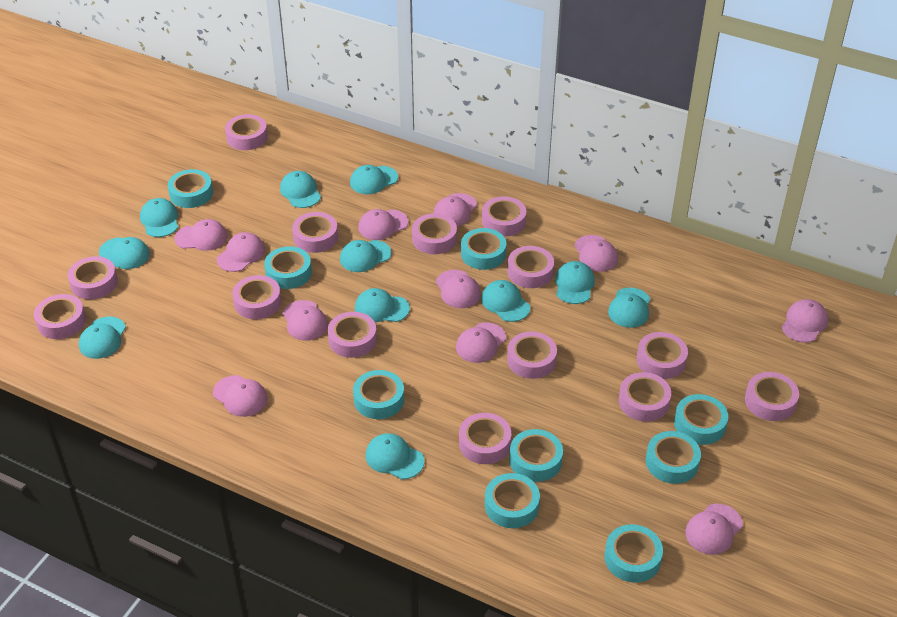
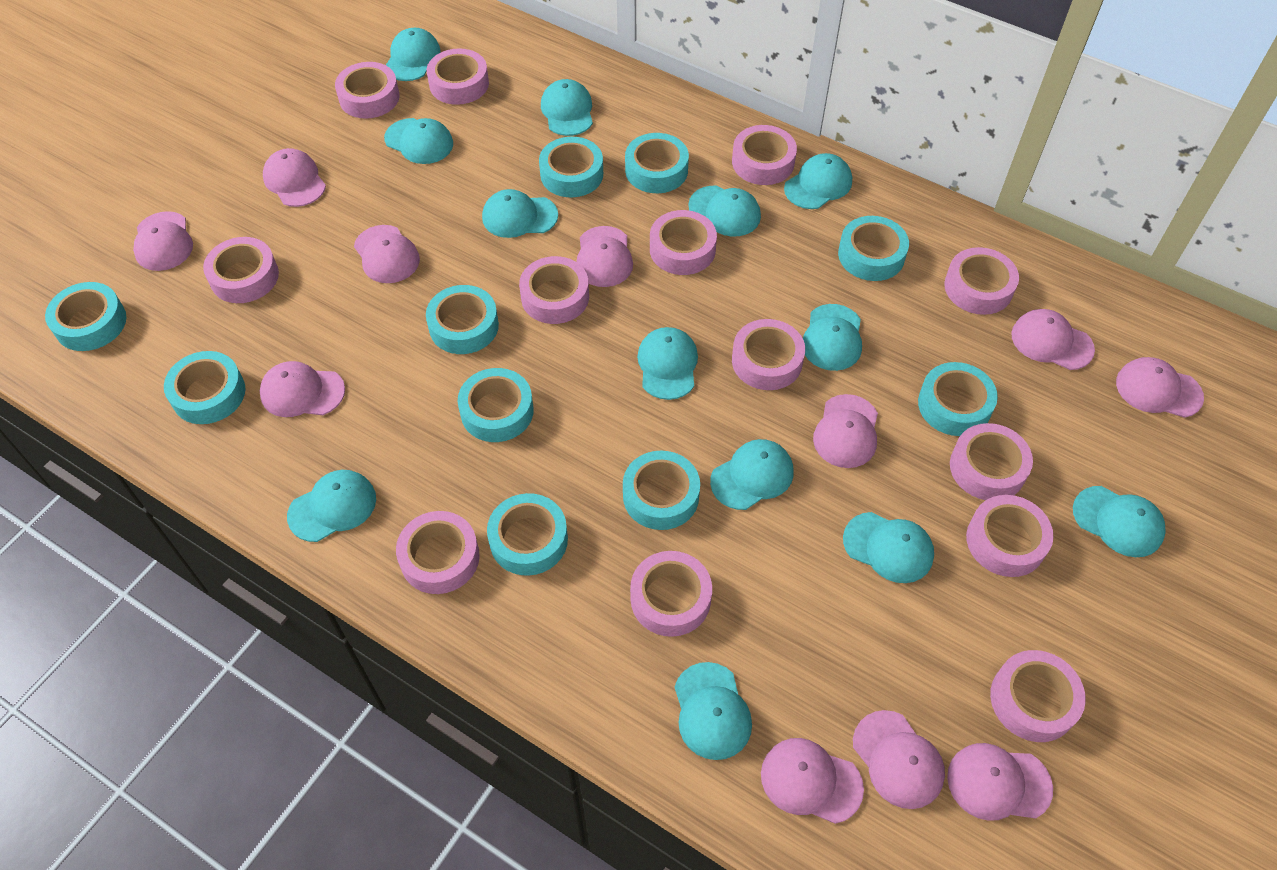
pink tape: 14 -> 13
turquoise cap: 11 -> 13
turquoise tape: 9 -> 10

